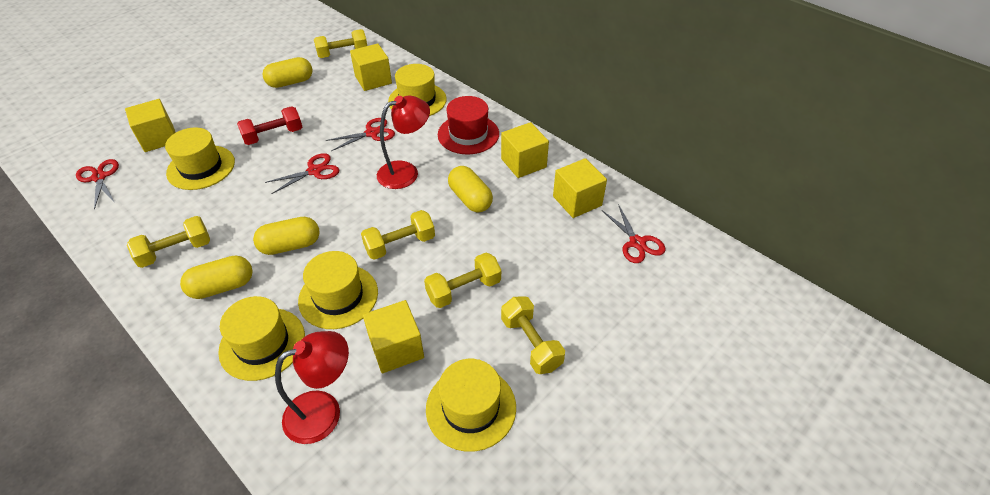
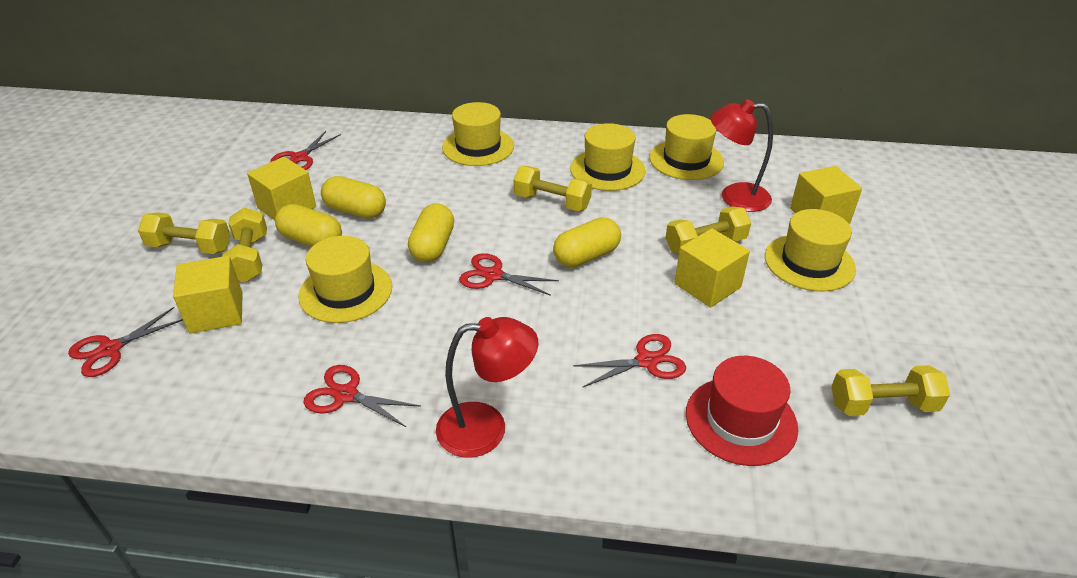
red dumbbell: 1 -> 0
red scissors: 4 -> 5
yellow cube: 5 -> 4

